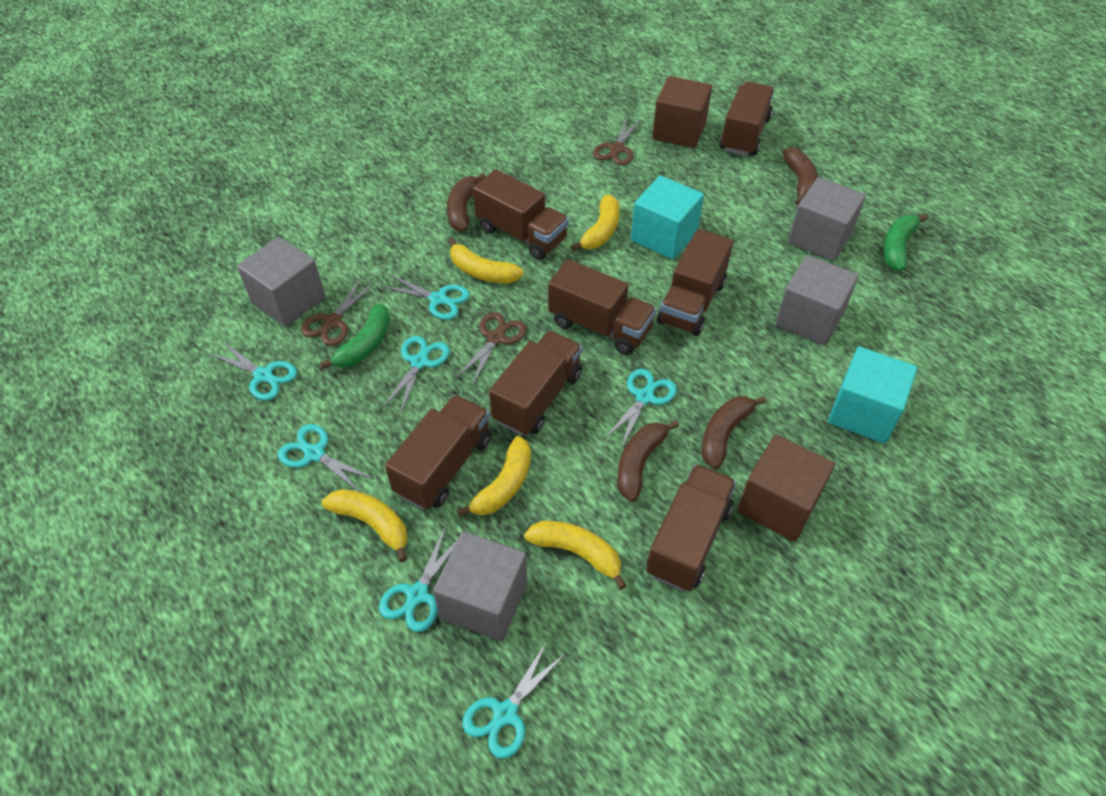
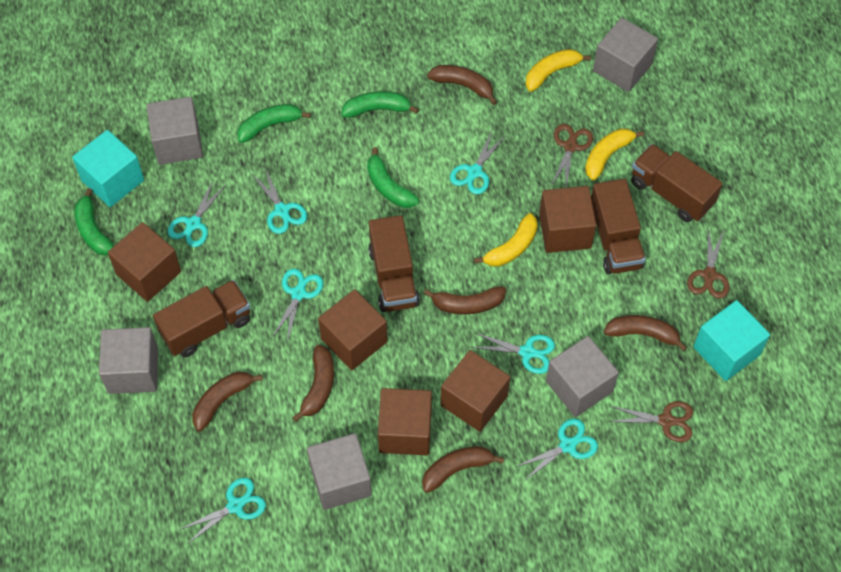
brown banana: 4 -> 6
brown cube: 2 -> 5
brown truck: 7 -> 4
green banana: 2 -> 4
grey cube: 4 -> 5
yellow banana: 5 -> 3

